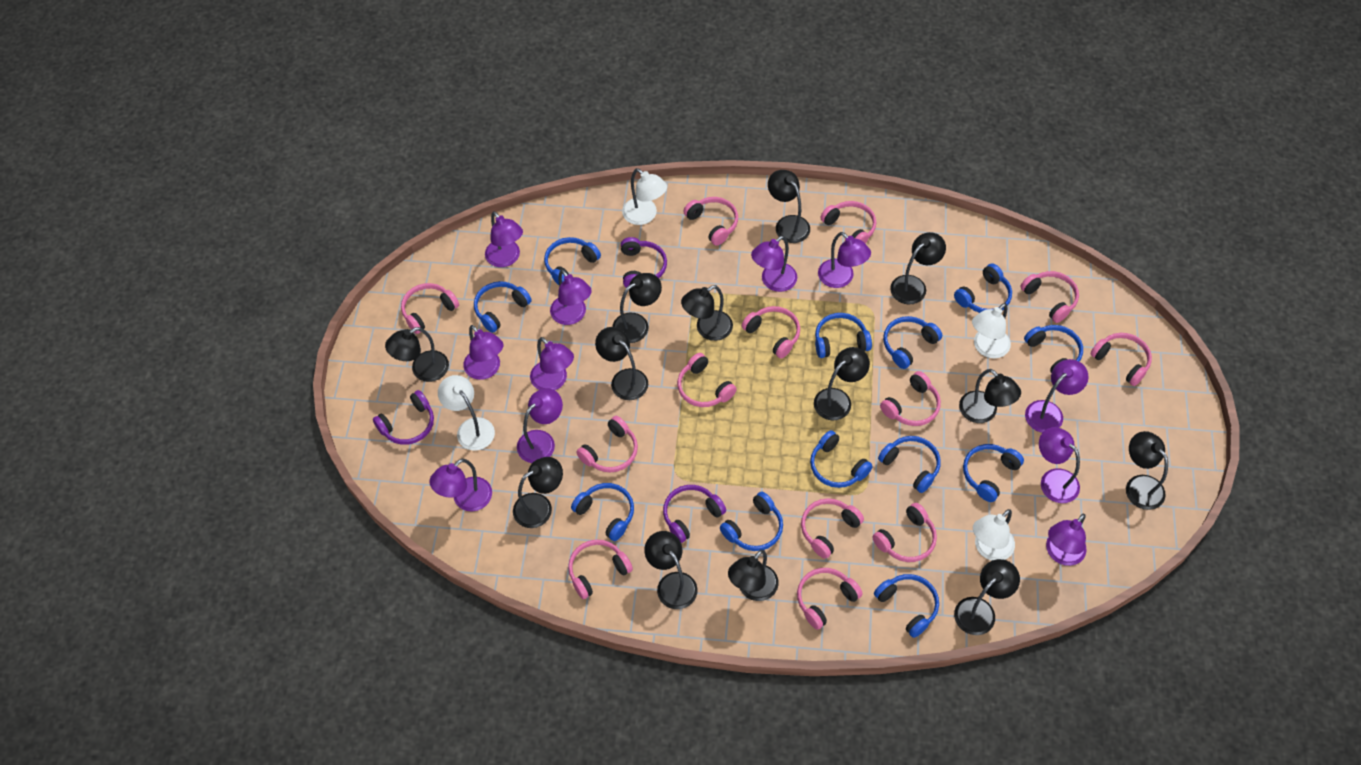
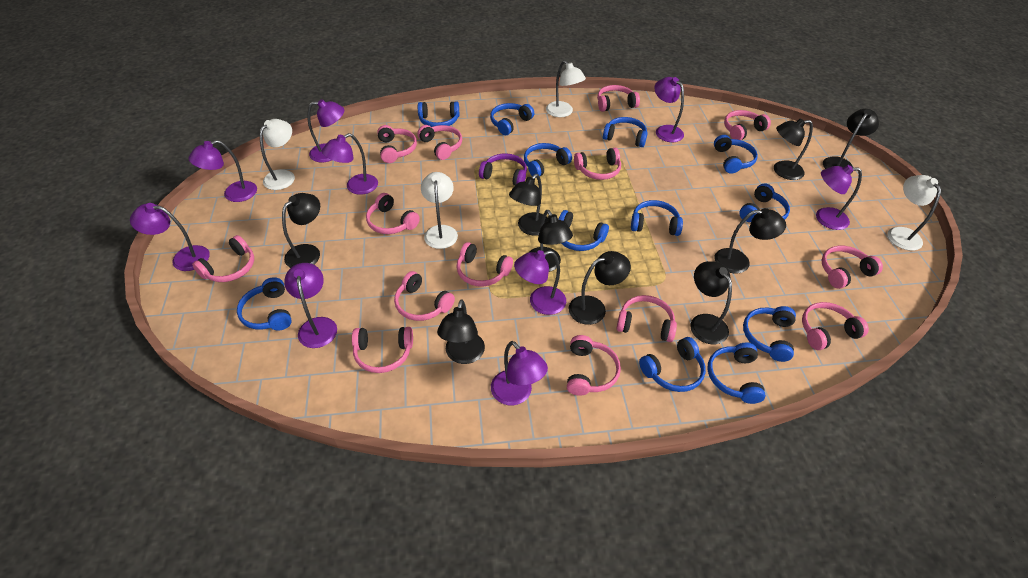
black lamp: 13 -> 9
pink headphones: 13 -> 14
purple headphones: 3 -> 1
purple lamp: 11 -> 9

